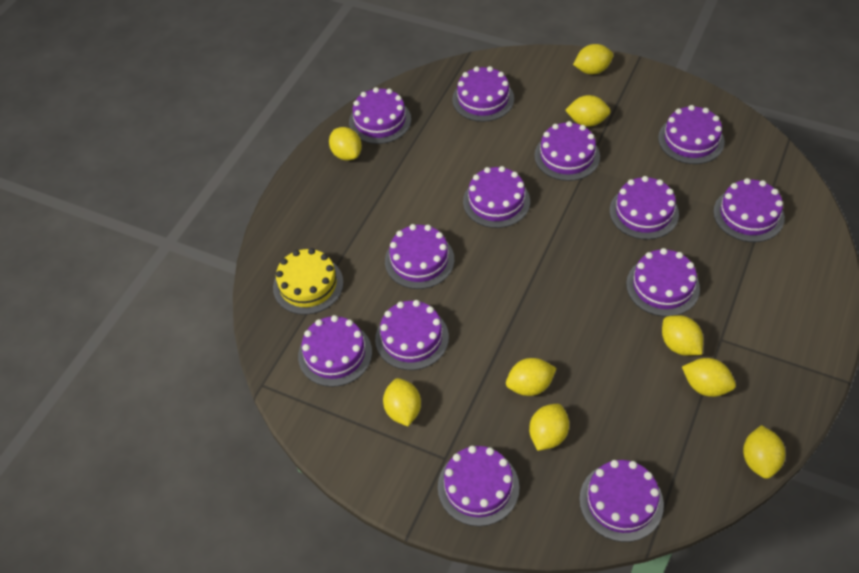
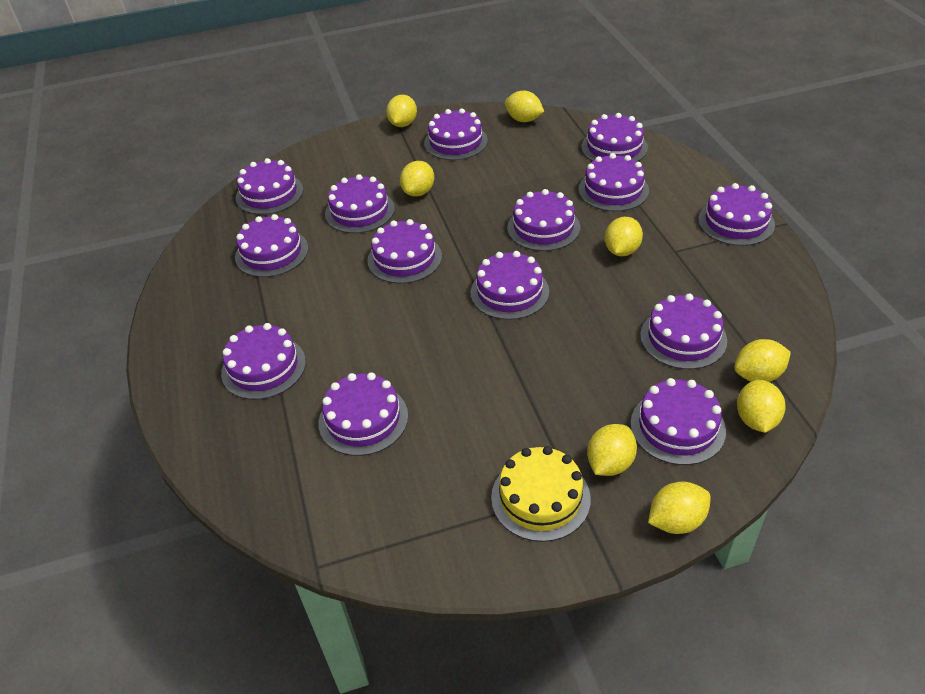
purple cake: 13 -> 14
yellow lemon: 9 -> 8

